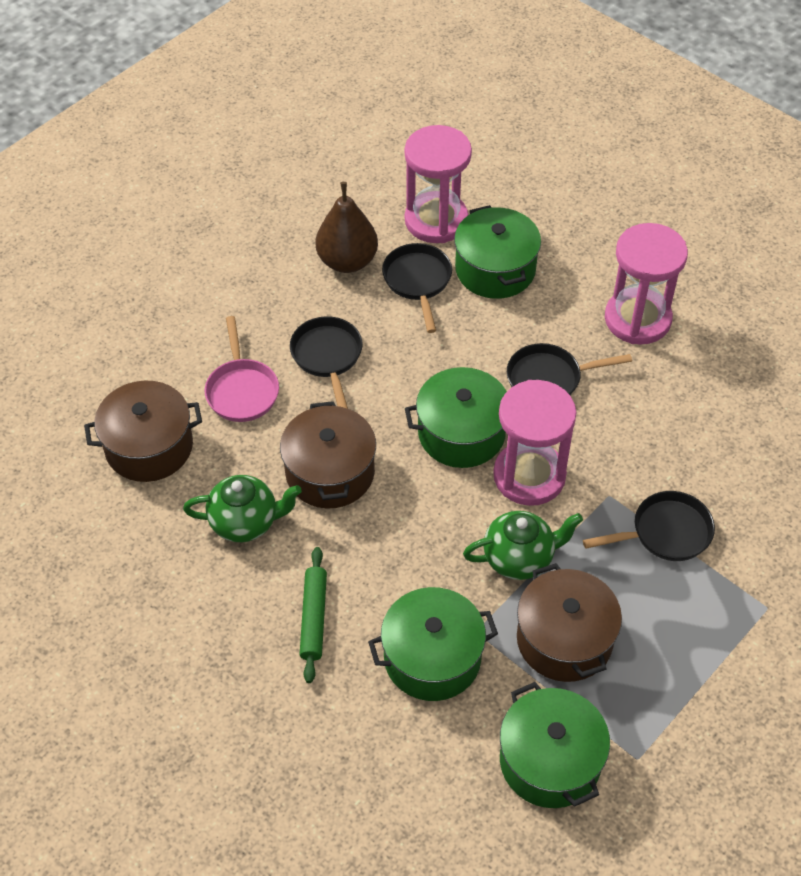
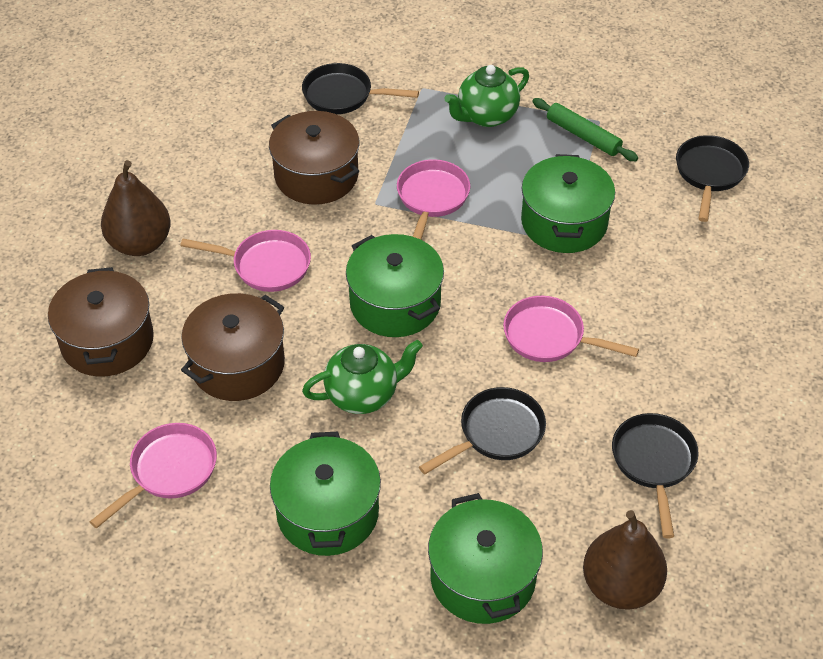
brown pear: 1 -> 2
pink hourglass: 3 -> 0
pink pan: 1 -> 4

